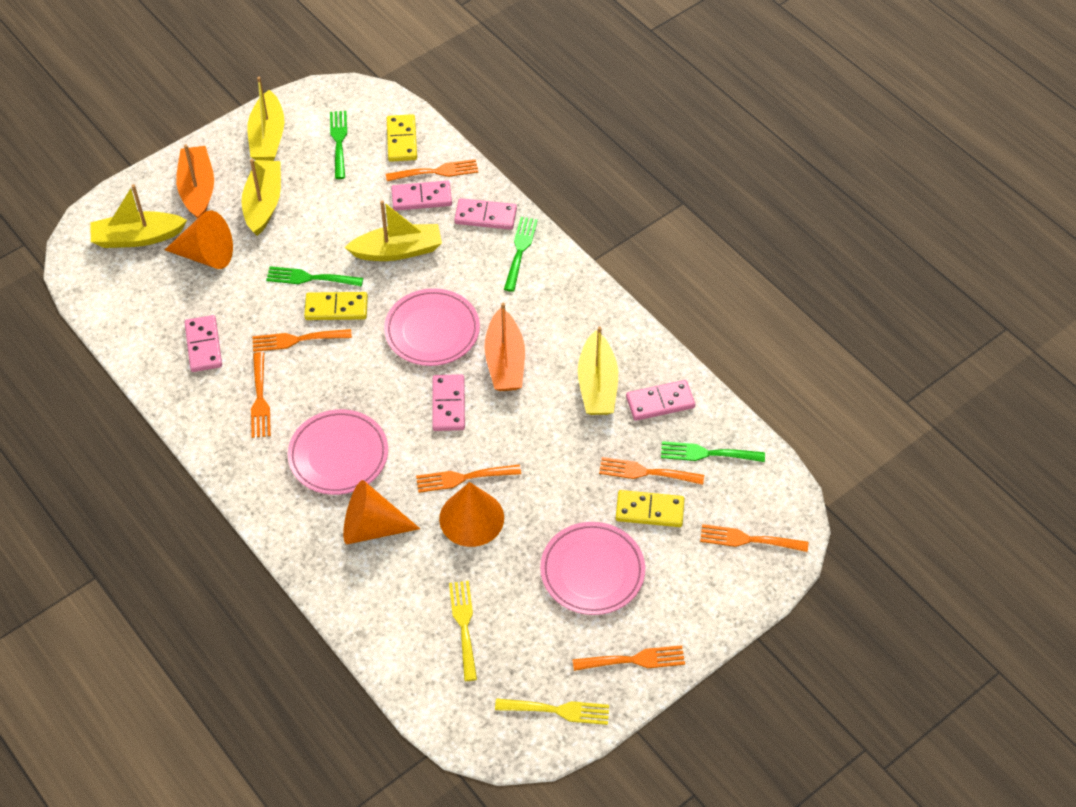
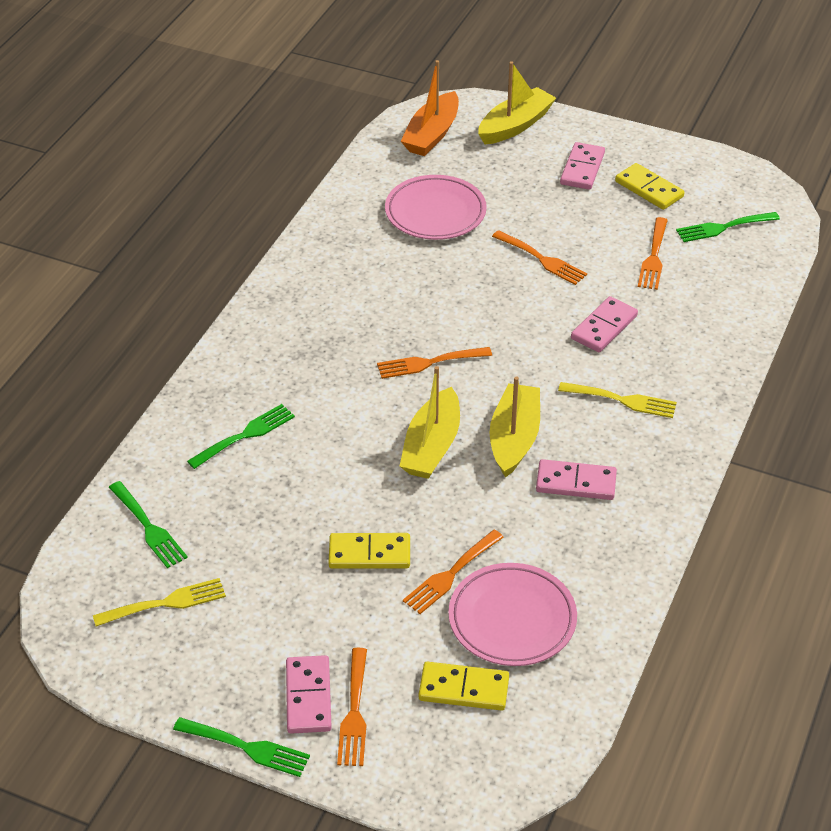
orange boat: 2 -> 1
orange cone: 3 -> 0
orange fork: 7 -> 5
pink domino: 5 -> 4
pink plate: 3 -> 2
yellow boat: 5 -> 3

